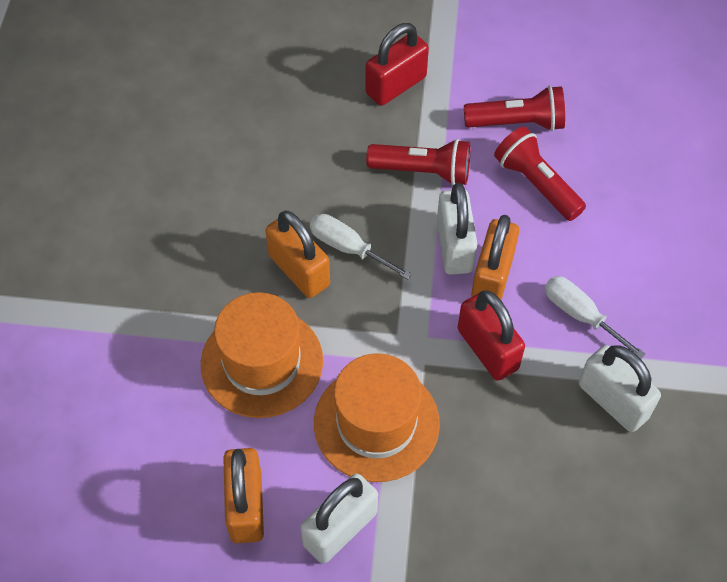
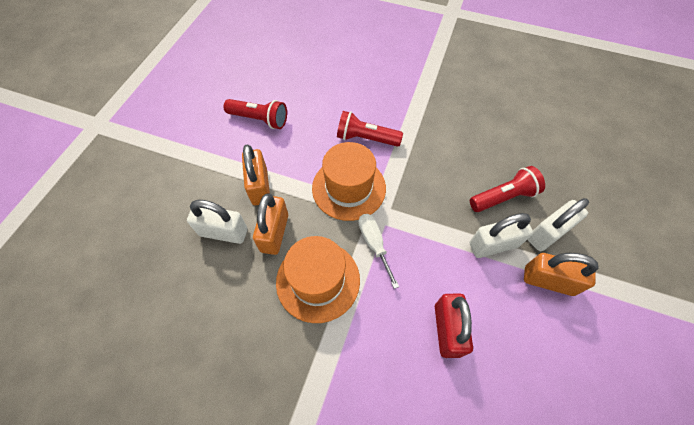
red padlock: 2 -> 1
white screwdriver: 2 -> 1

